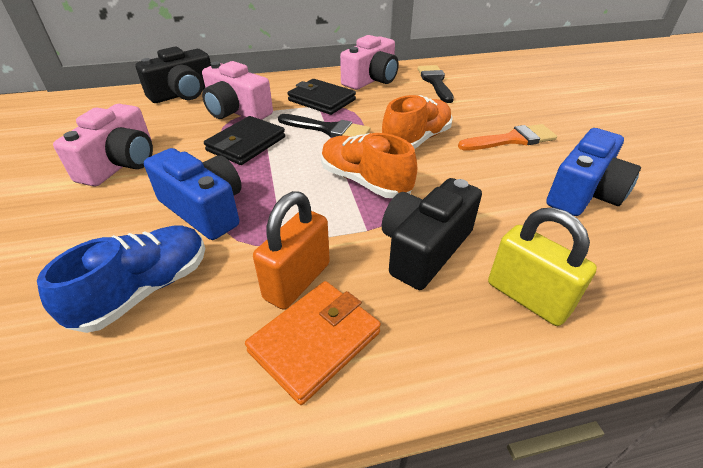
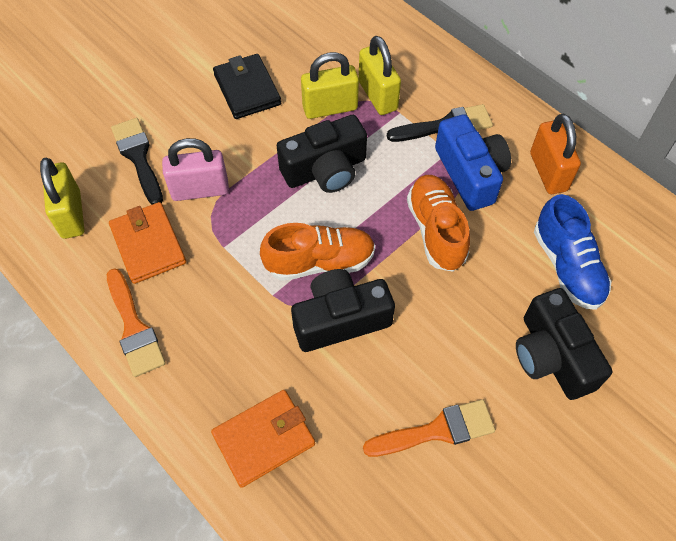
black camera: 2 -> 3
black wallet: 2 -> 1
blue camera: 2 -> 1
orange brush: 1 -> 2
orange wallet: 1 -> 2
pink camera: 3 -> 0
pink padlock: 0 -> 1
yellow padlock: 1 -> 3

